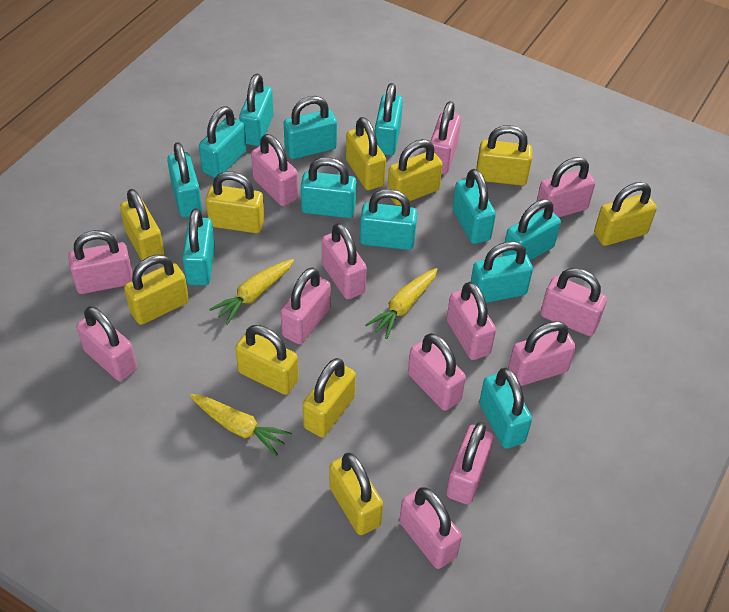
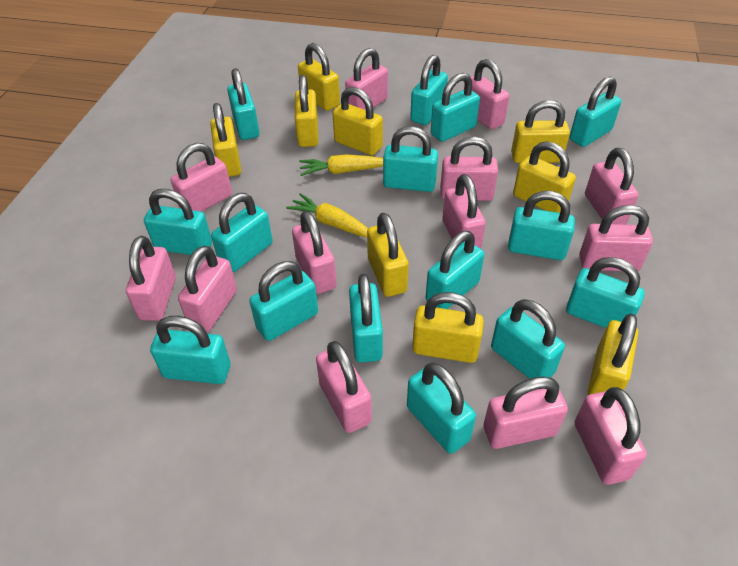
turquoise padlock: 12 -> 15
yellow carrot: 3 -> 2
yellow padlock: 10 -> 9

